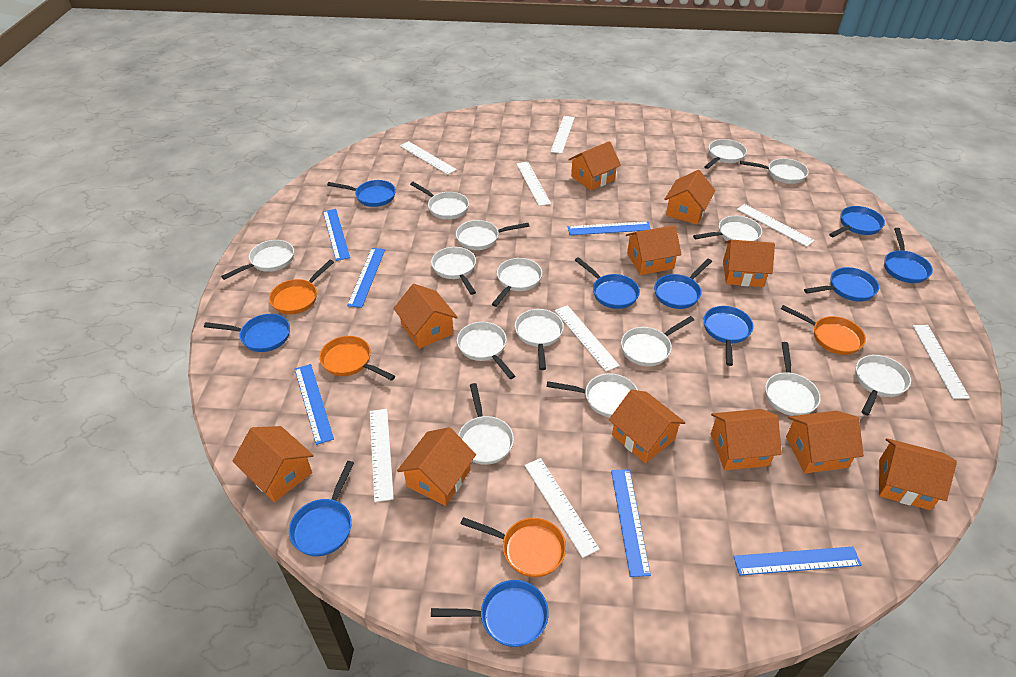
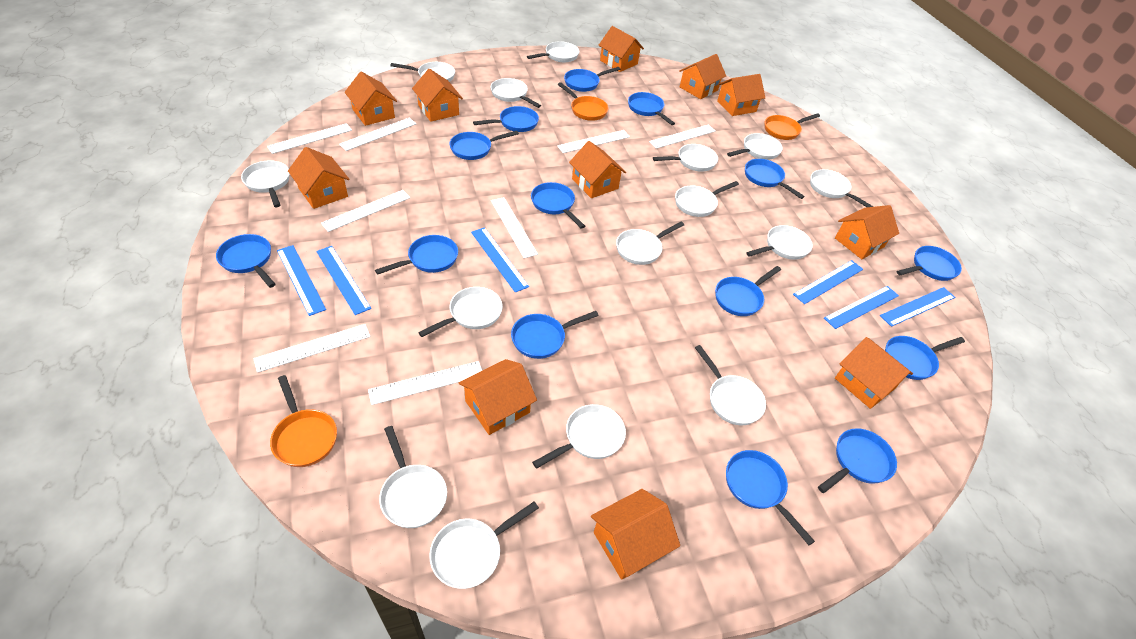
blue pan: 10 -> 14
orange pan: 4 -> 3

